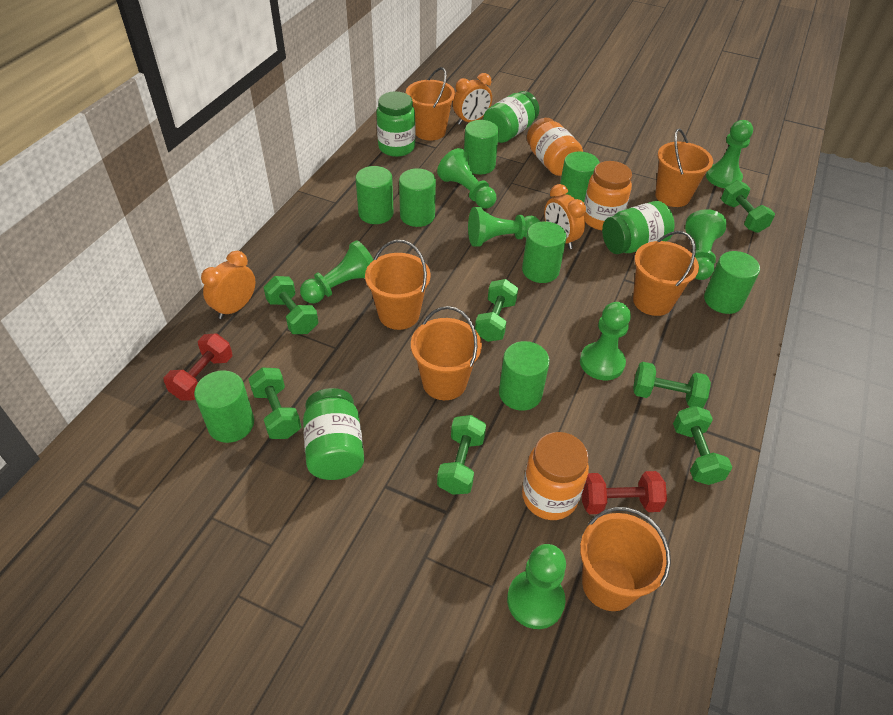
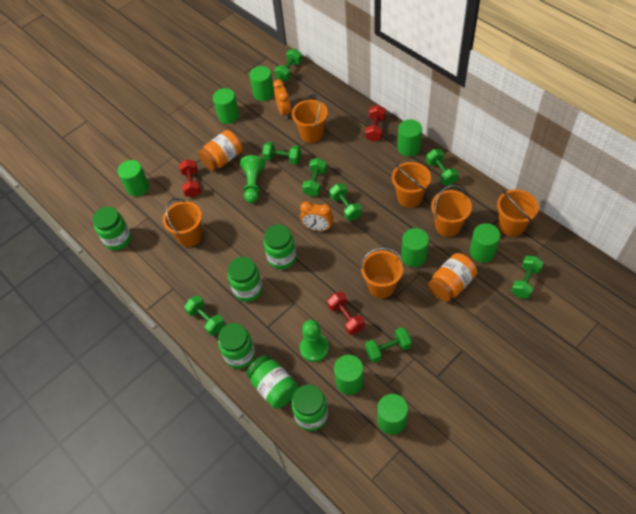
green dumbbell: 7 -> 8
green jar: 4 -> 6
green pawn: 7 -> 2
orange clock: 3 -> 2
orange jar: 3 -> 2
red dumbbell: 2 -> 3

